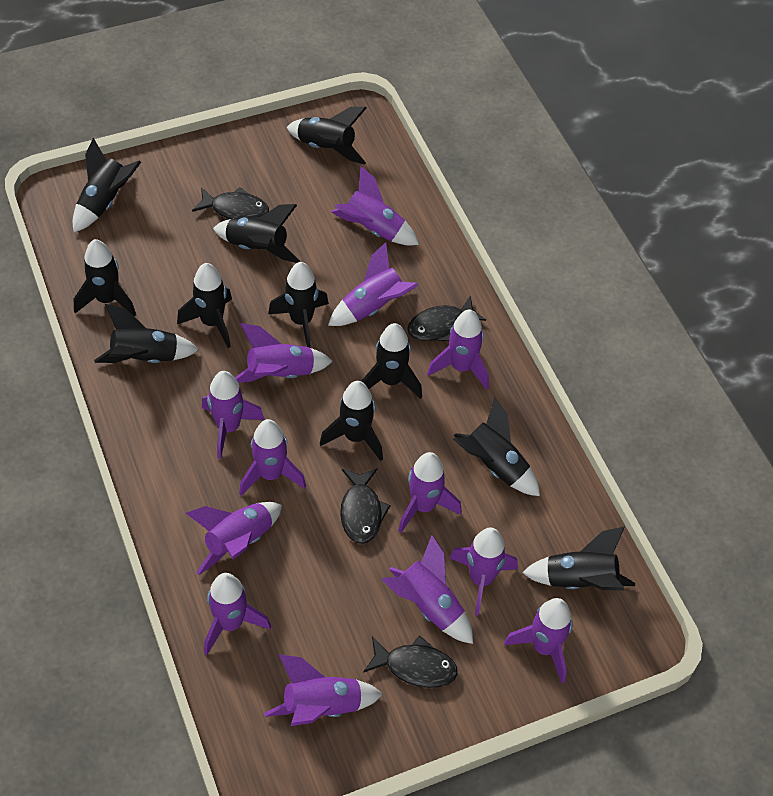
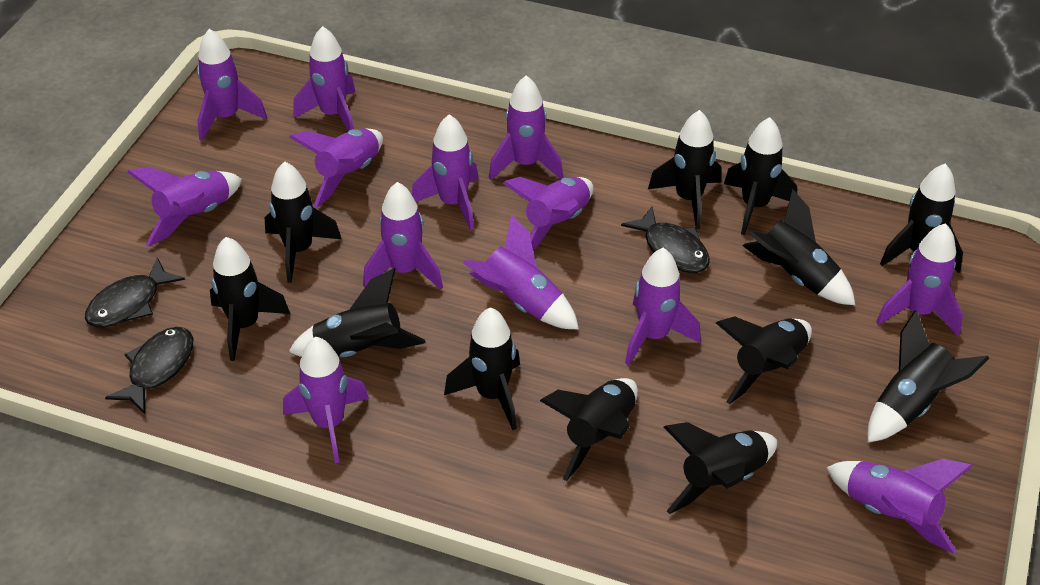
black fish: 4 -> 3
black rocket: 11 -> 12

